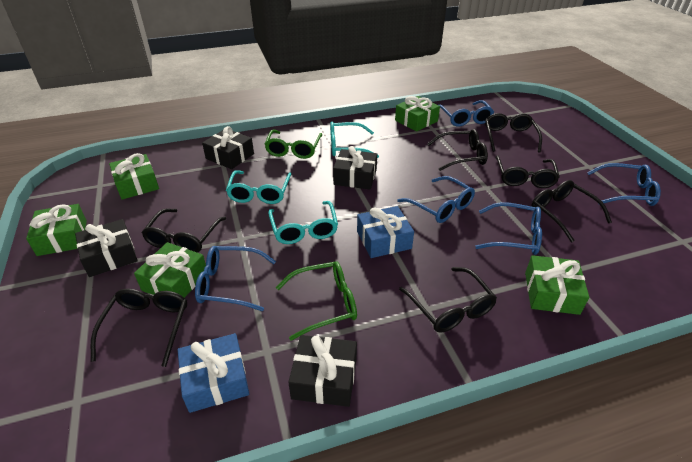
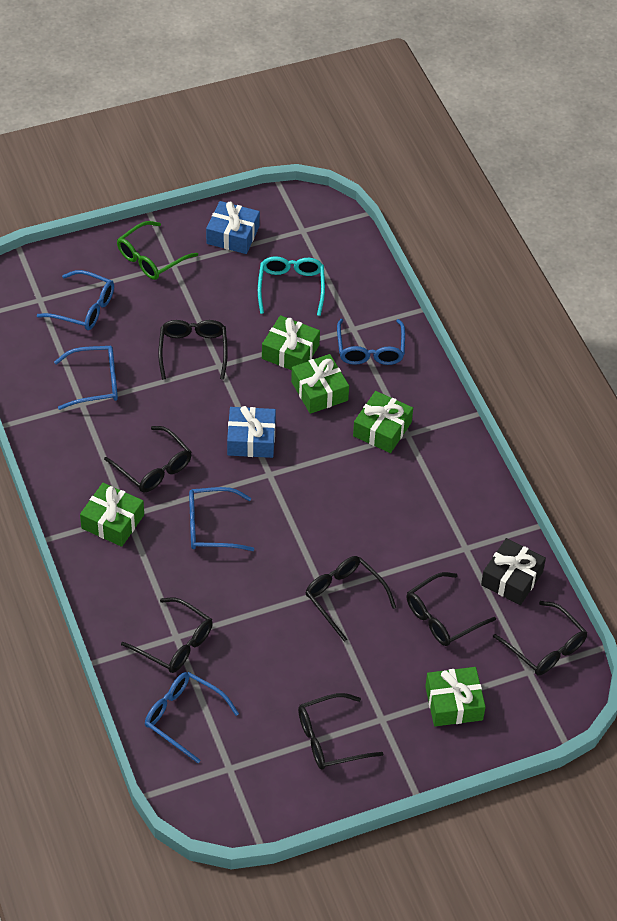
black gift: 4 -> 1
green glasses: 2 -> 1
turquoise glasses: 3 -> 1

